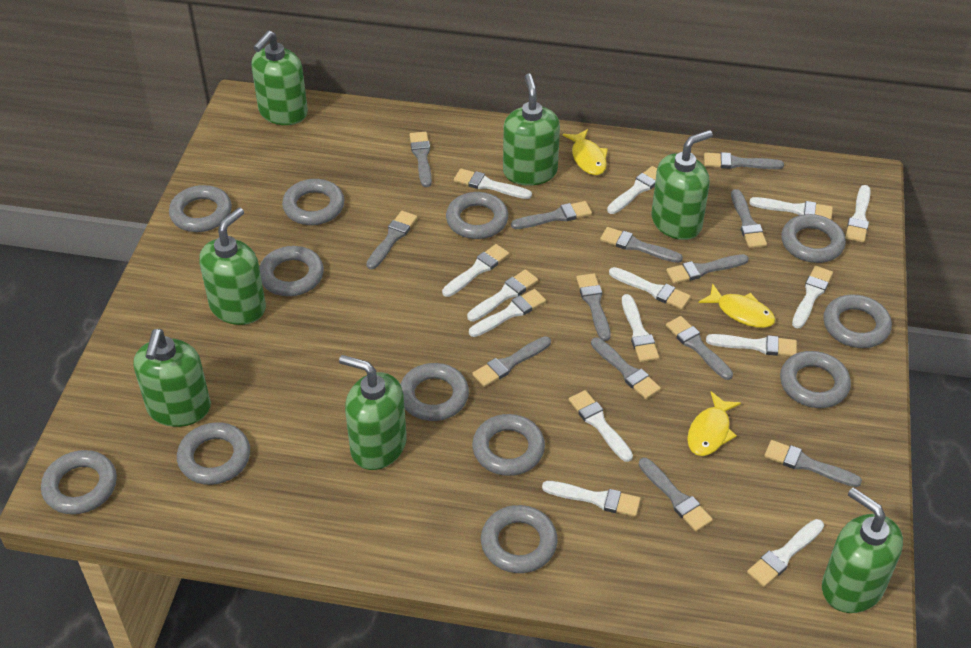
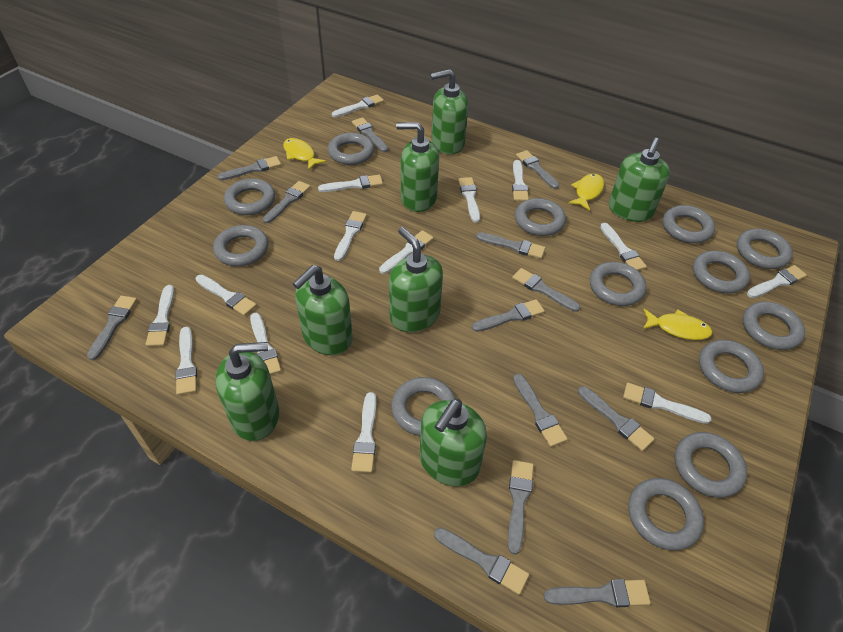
grey ring: 12 -> 13

